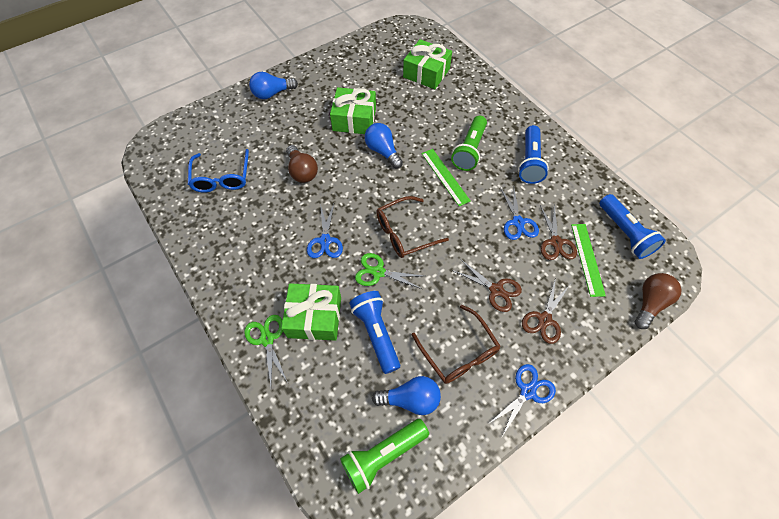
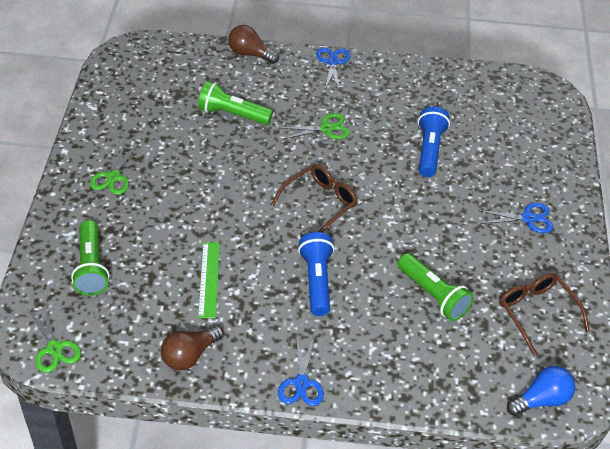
blue flashlight: 3 -> 2
blue glasses: 1 -> 0
blue light bulb: 3 -> 1
brown scissors: 3 -> 0
green flashlight: 2 -> 3
green gift: 3 -> 0
green ruler: 2 -> 1
green scissors: 2 -> 3

